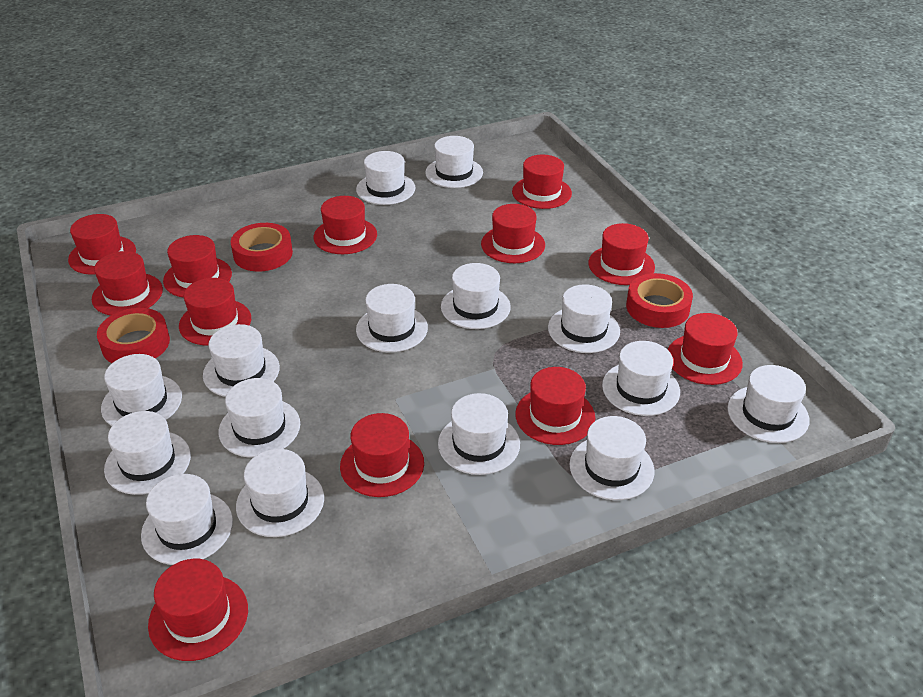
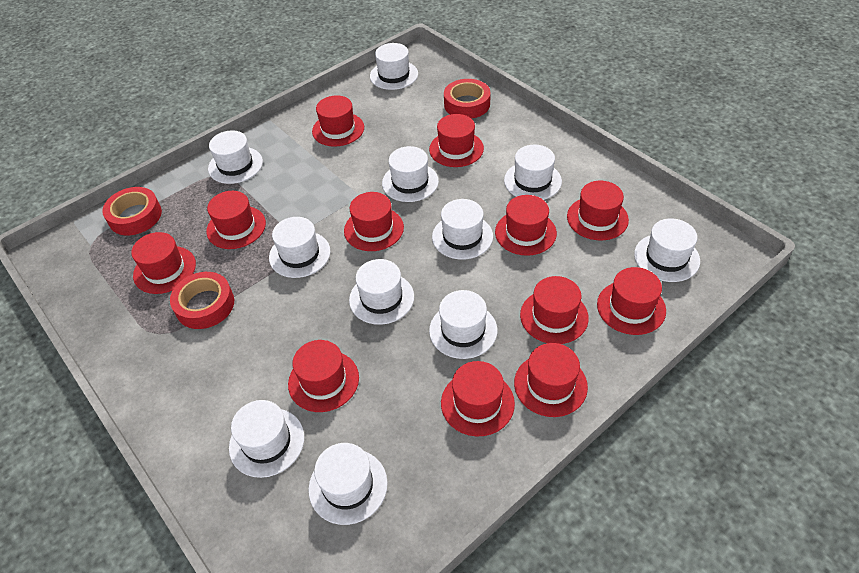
white hat: 15 -> 11

